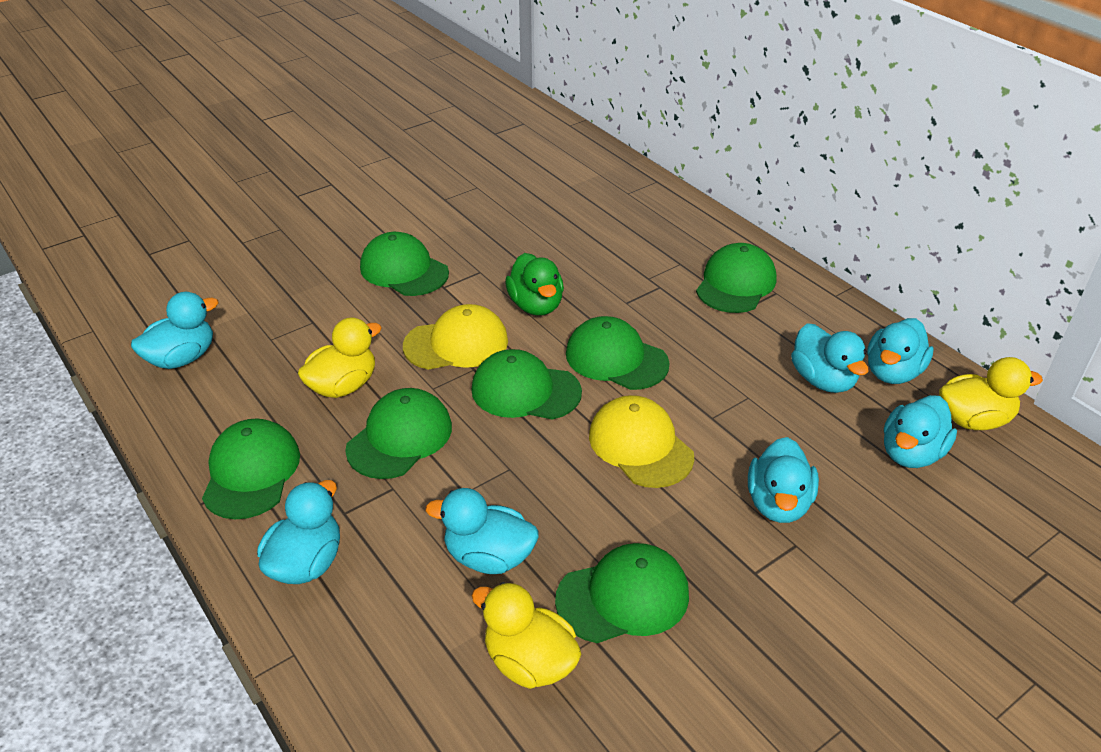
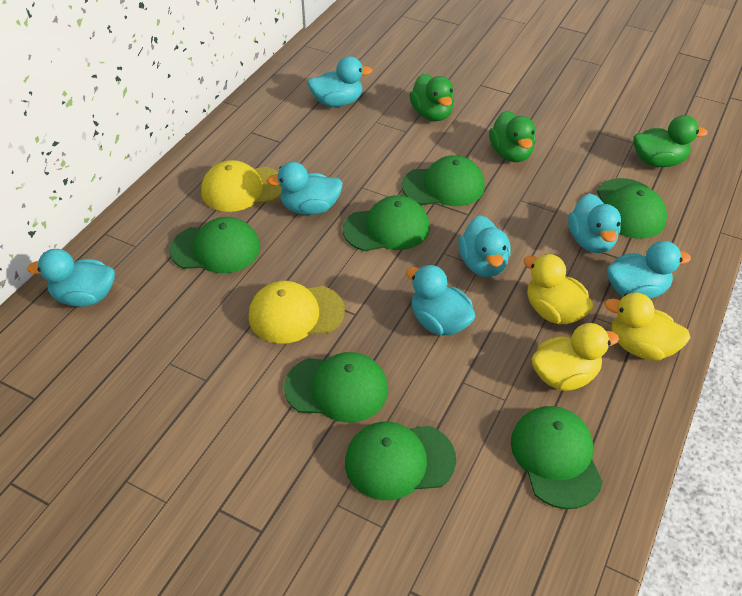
green duck: 1 -> 3

